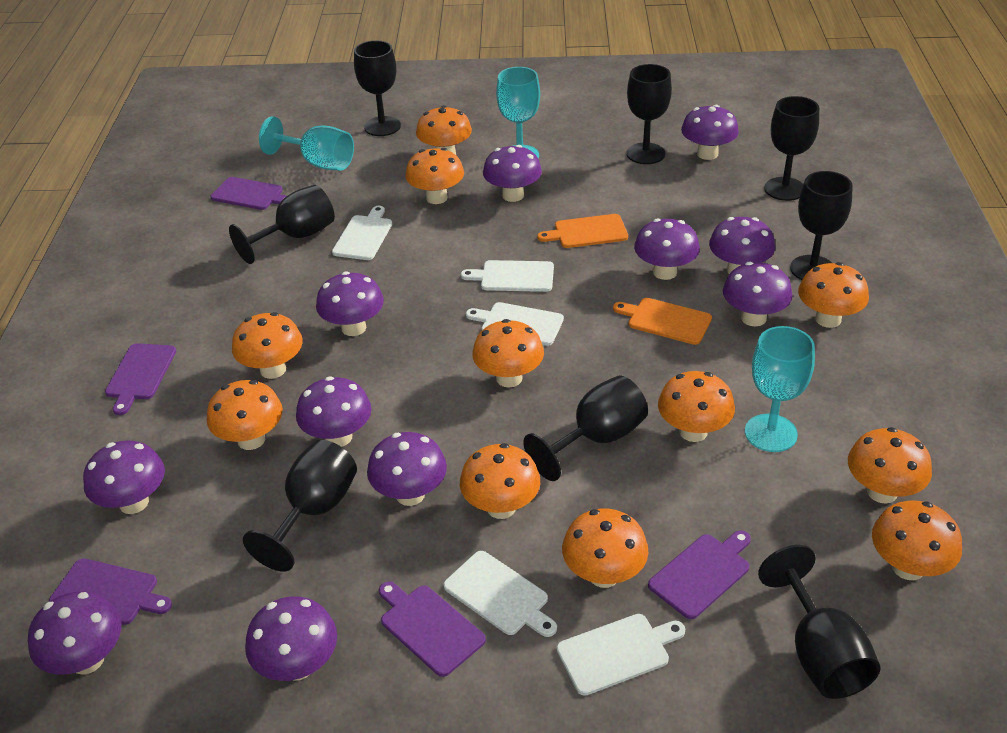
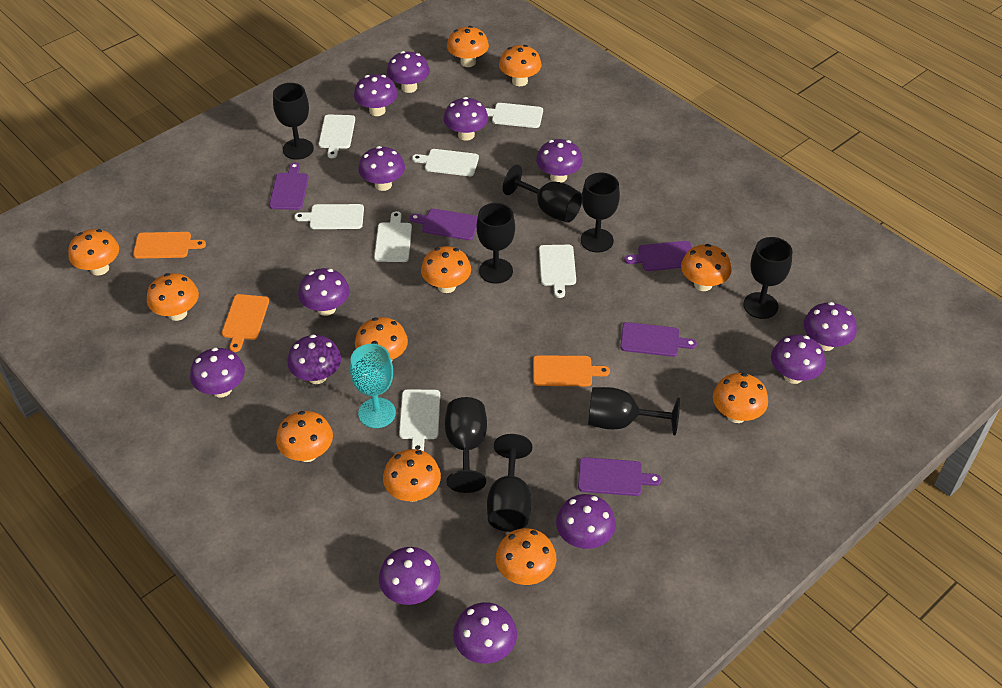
orange cutting board: 2 -> 3
purple mushroom: 11 -> 13
turquoise goblet: 3 -> 1
white cutting board: 5 -> 7

